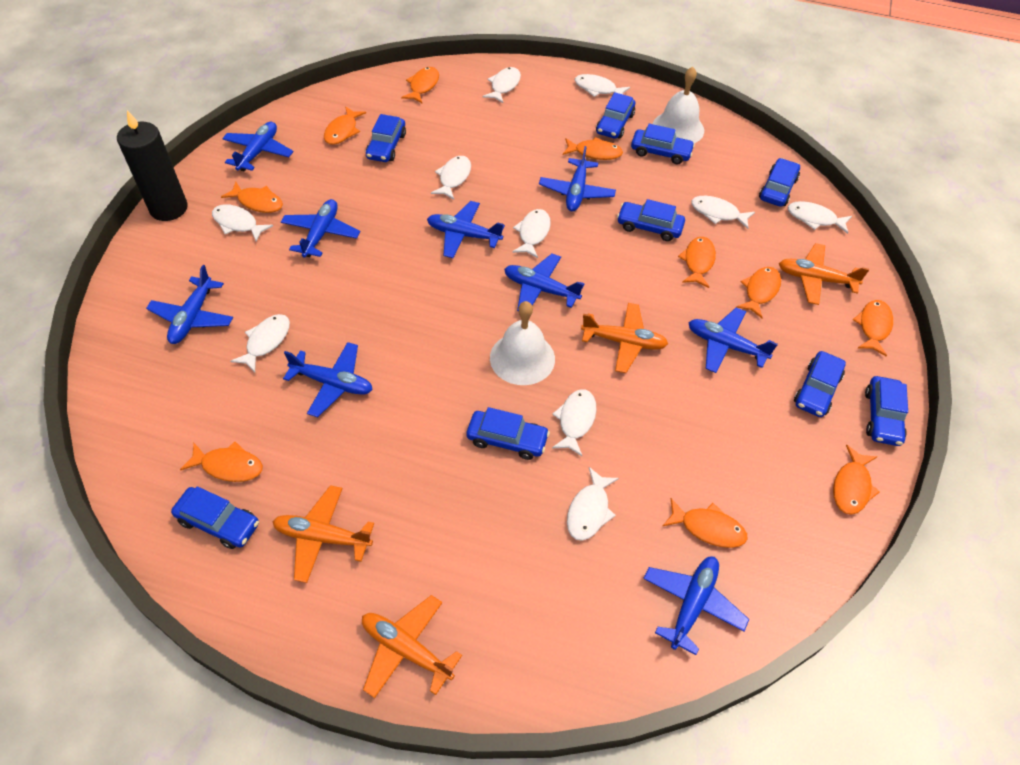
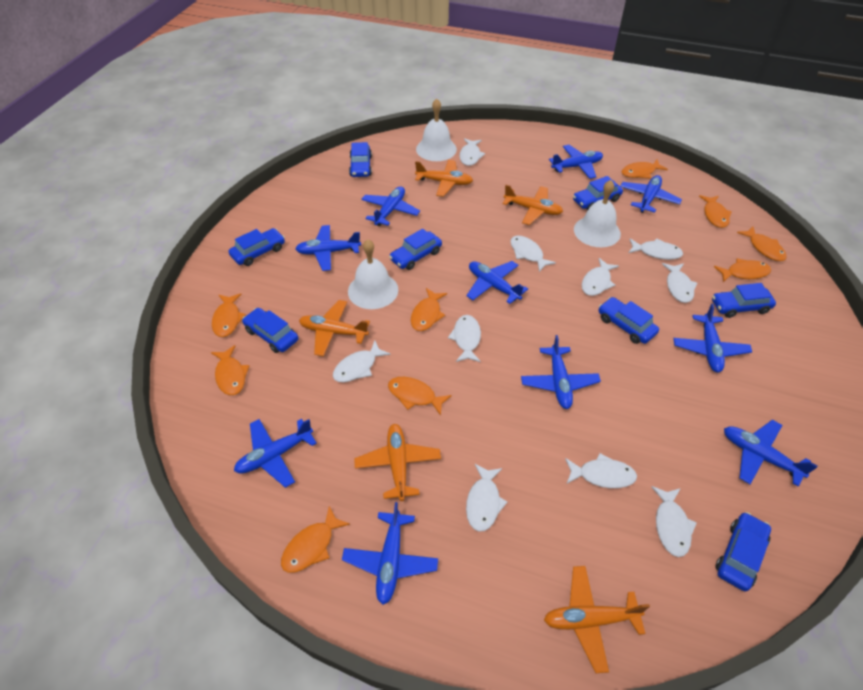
black candle: 1 -> 0
blue car: 9 -> 8
blue plane: 9 -> 10
orange fish: 10 -> 9
orange plane: 4 -> 5
white bell: 2 -> 3

